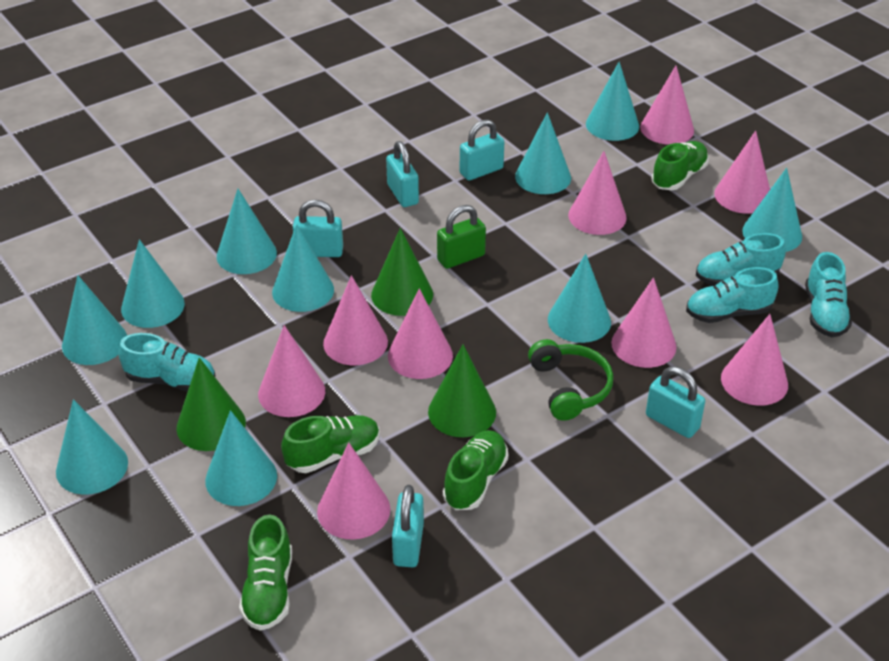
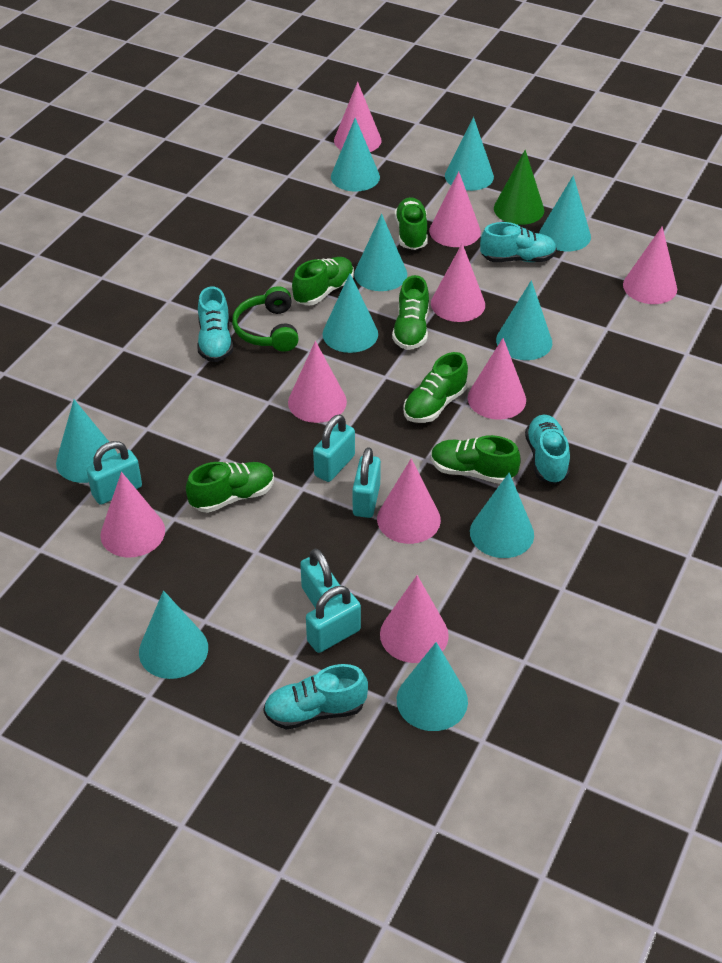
green cone: 3 -> 1
green padlock: 1 -> 0
green shoe: 4 -> 6

